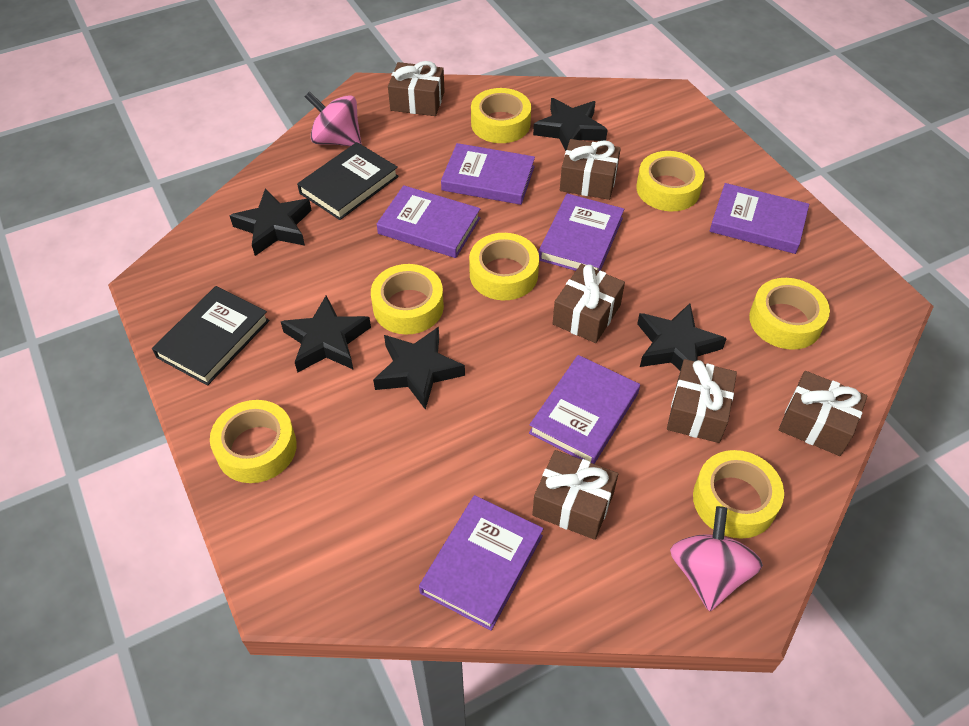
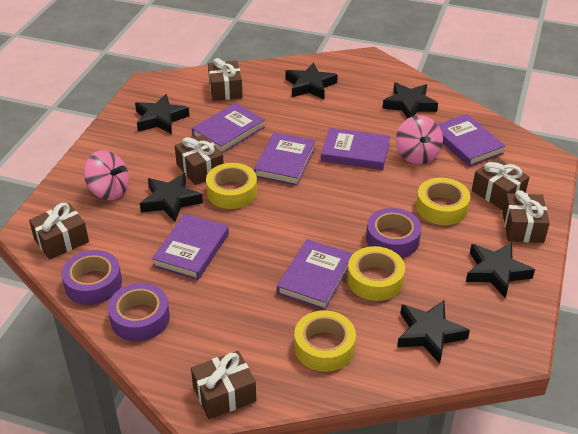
black book: 2 -> 0
black star: 5 -> 6
purple tape: 0 -> 3
yellow tape: 7 -> 4

